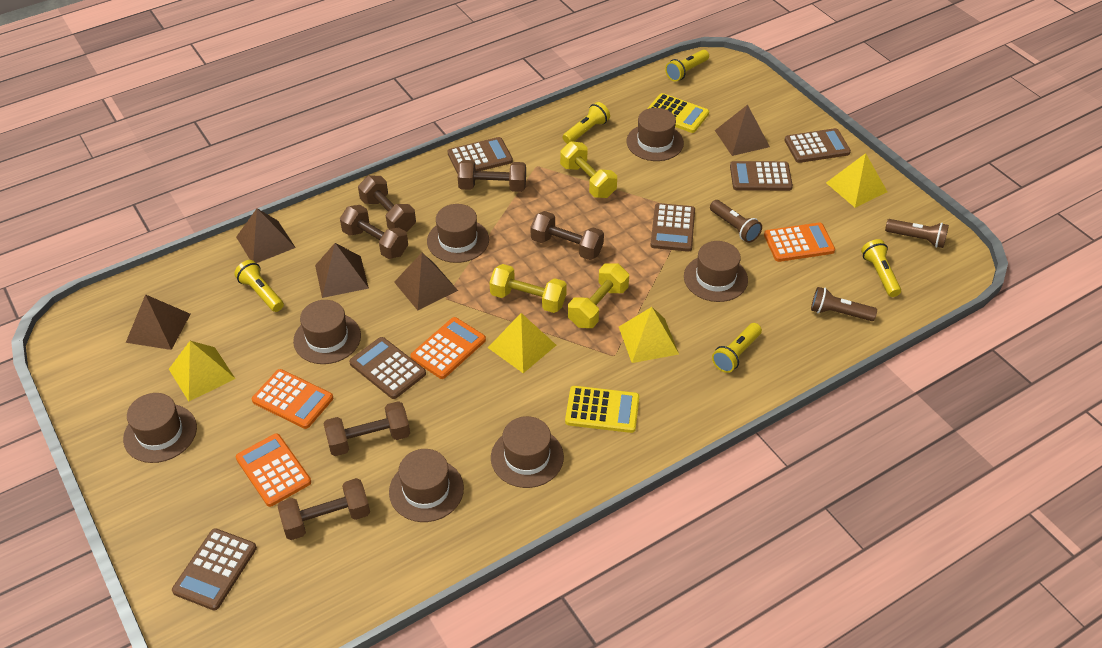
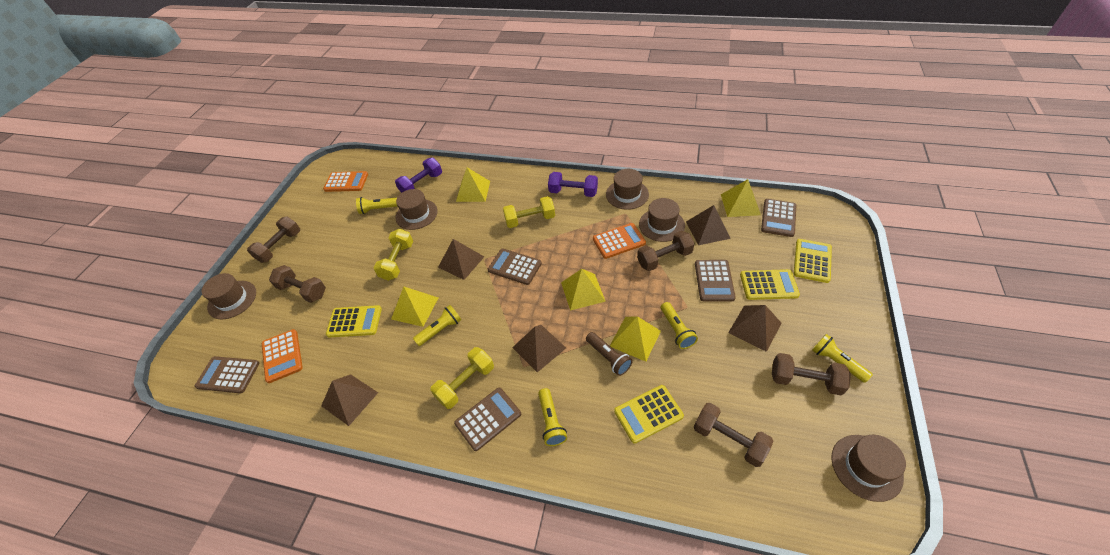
brown calculator: 6 -> 5
brown dumbbell: 6 -> 5
brown flashlight: 3 -> 1
brown hat: 7 -> 5
orange calculator: 4 -> 3
purple dumbbell: 0 -> 2
yellow calculator: 2 -> 4
yellow pyramid: 4 -> 5

